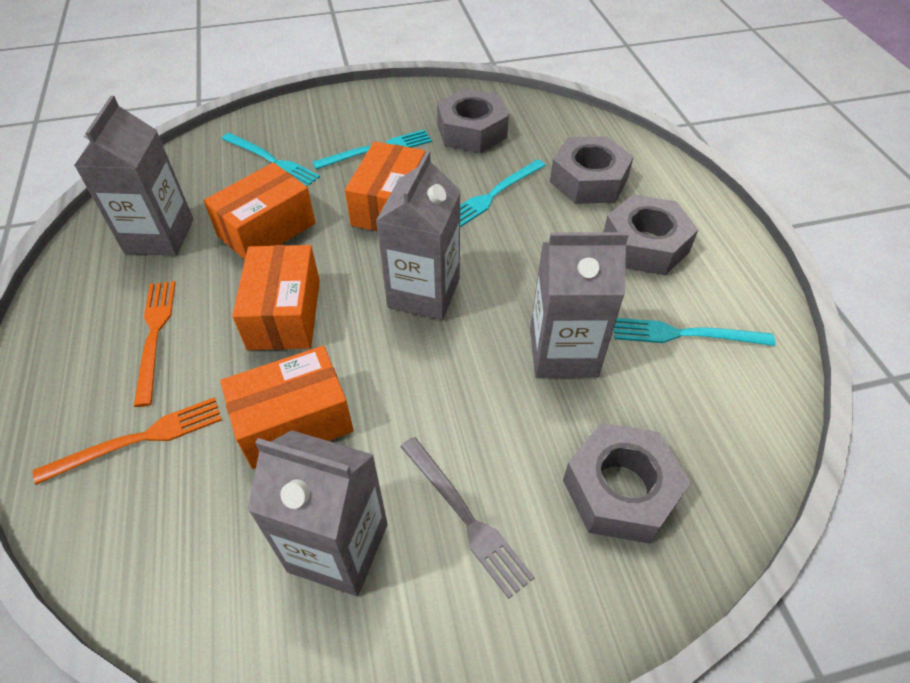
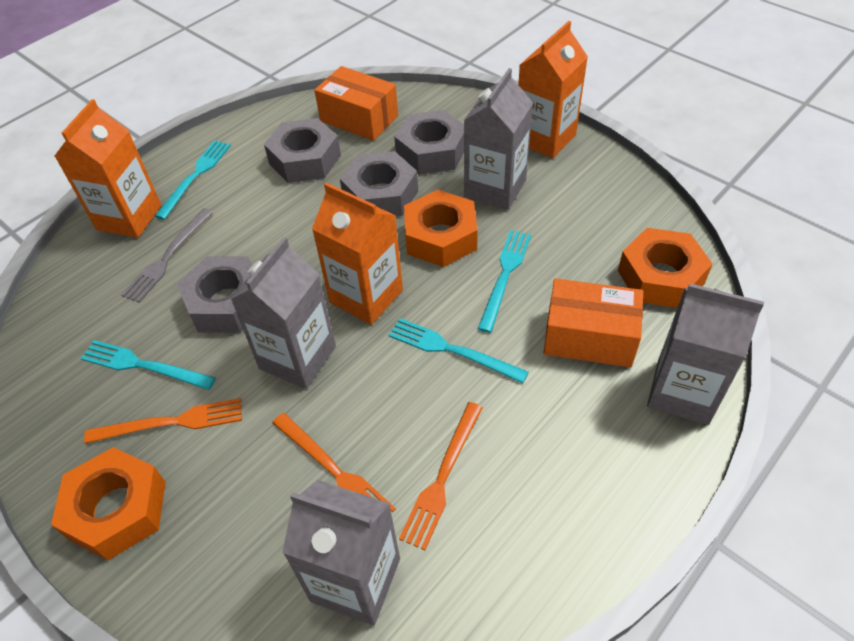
orange box: 4 -> 2
orange carton: 0 -> 3
orange fork: 2 -> 3
orange nut: 0 -> 3

